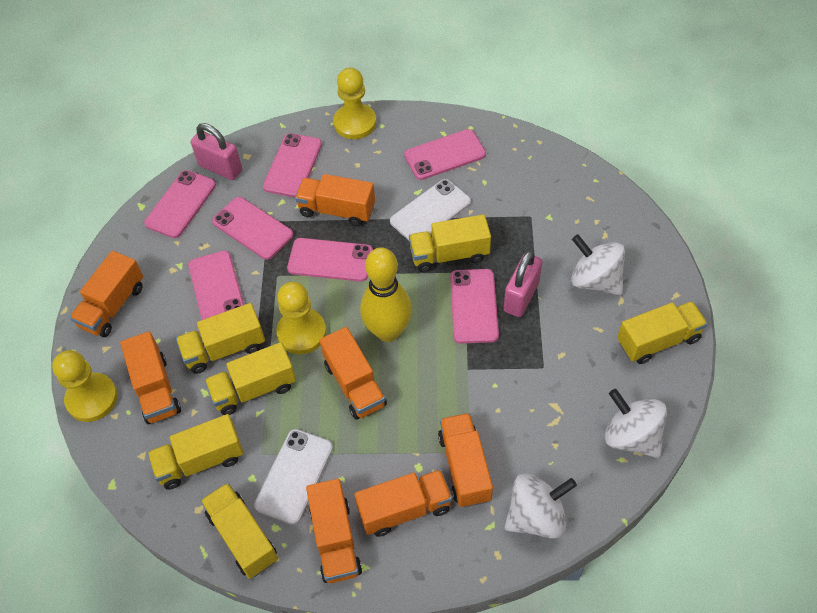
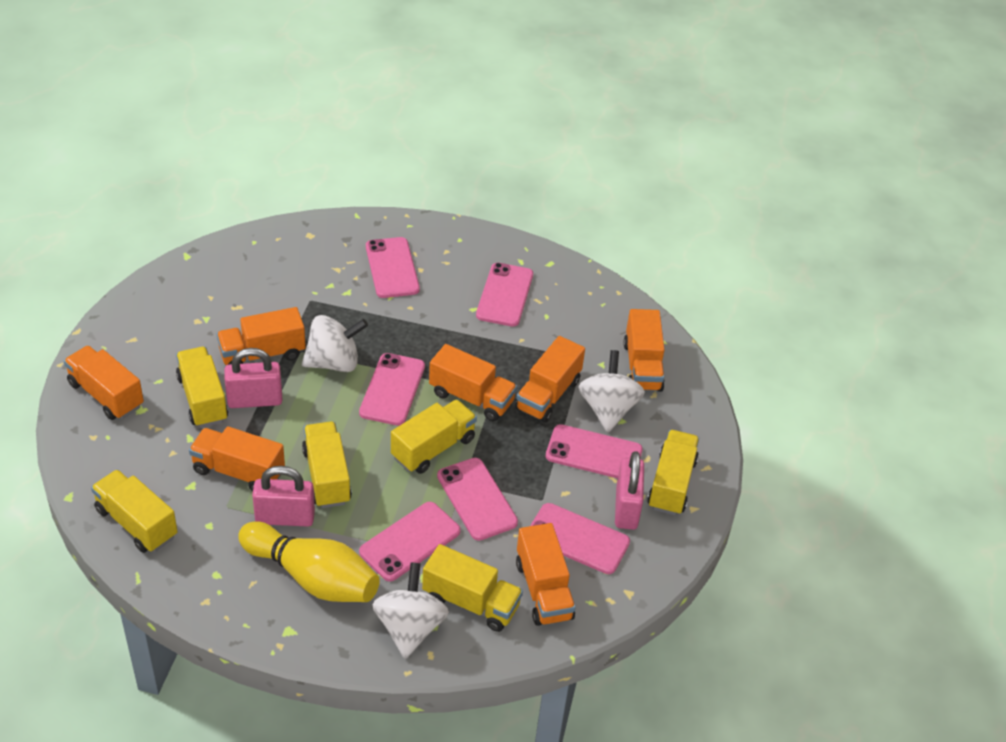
pink padlock: 2 -> 3
white phone: 2 -> 0
yellow pawn: 3 -> 0

